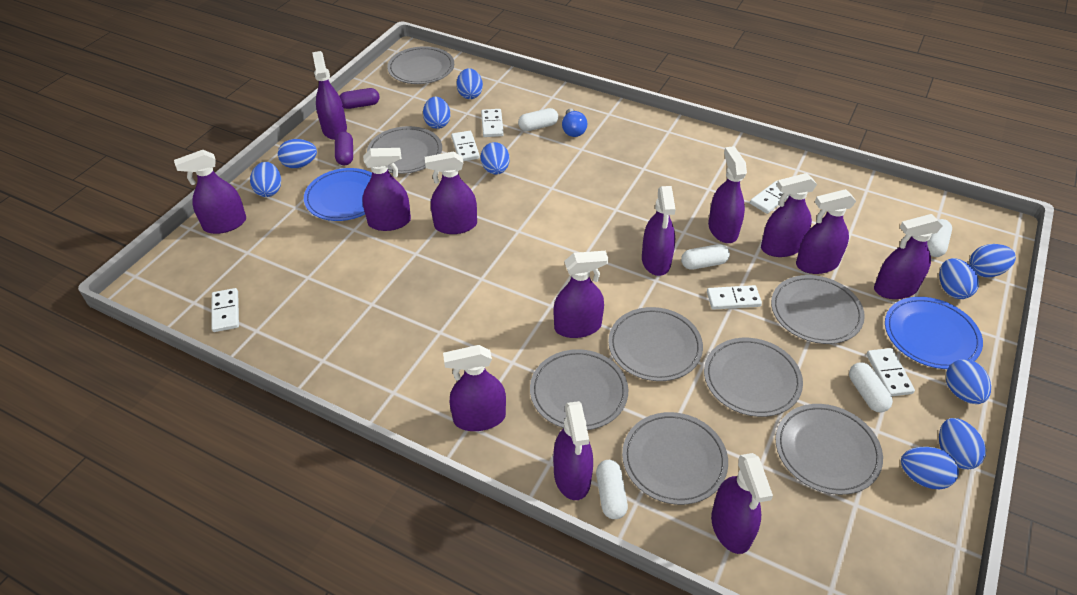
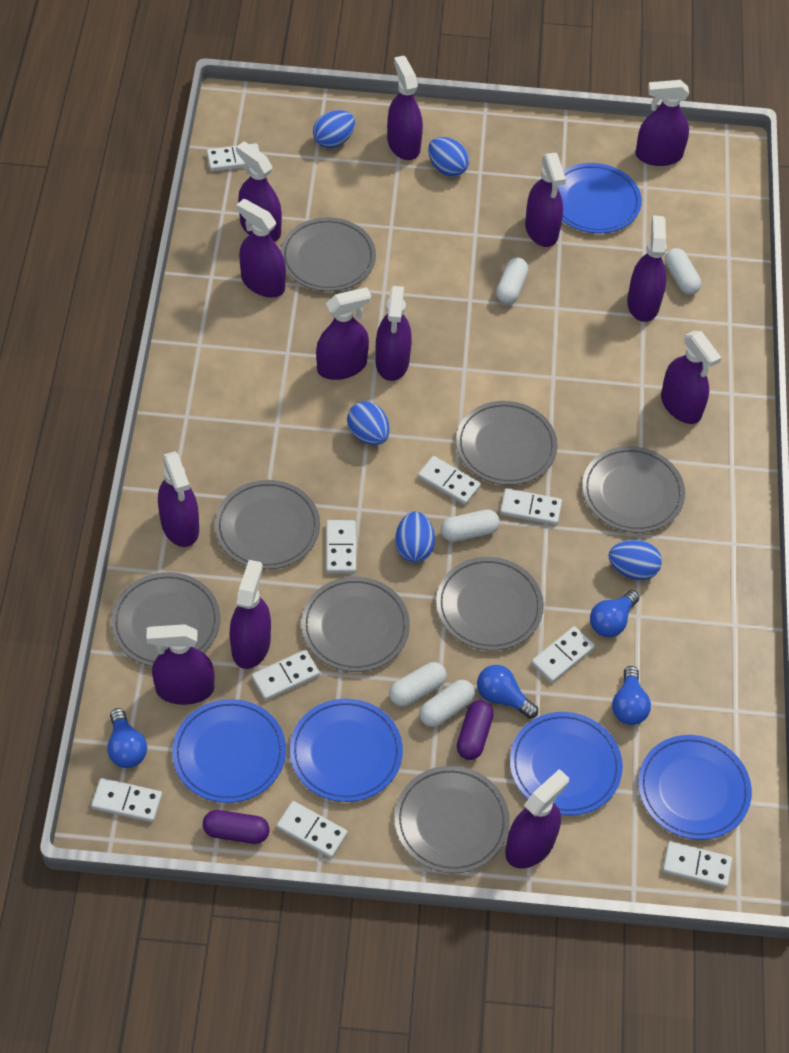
blue egg: 10 -> 5
blue light bulb: 1 -> 4
blue plate: 2 -> 5
white domino: 6 -> 9

